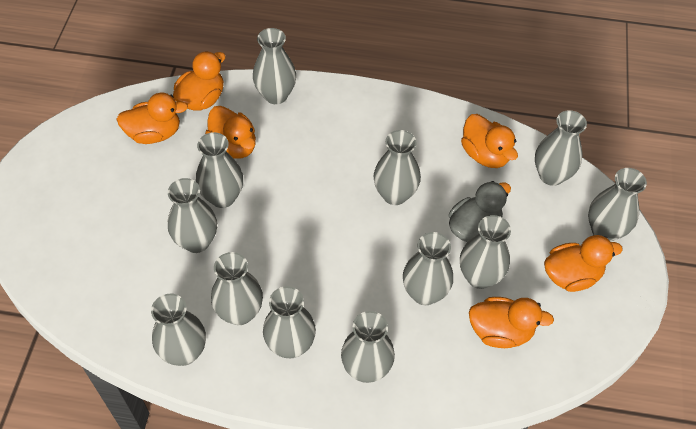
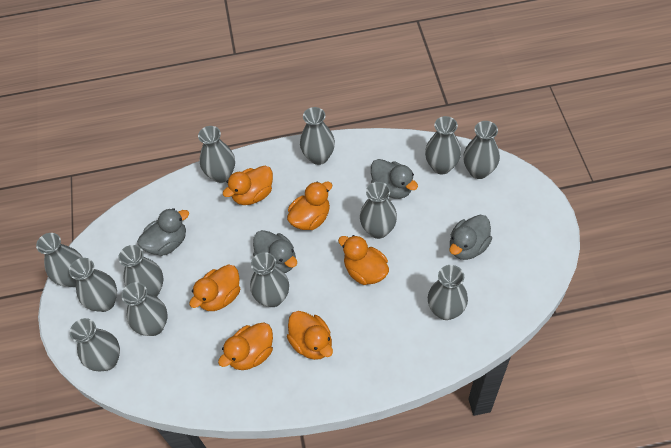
grey duck: 1 -> 4

